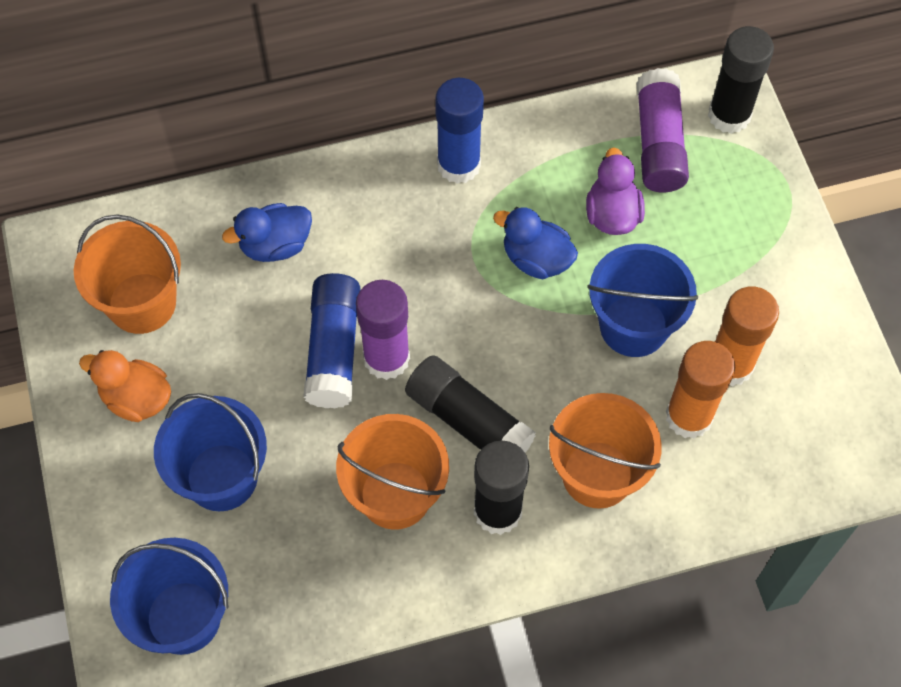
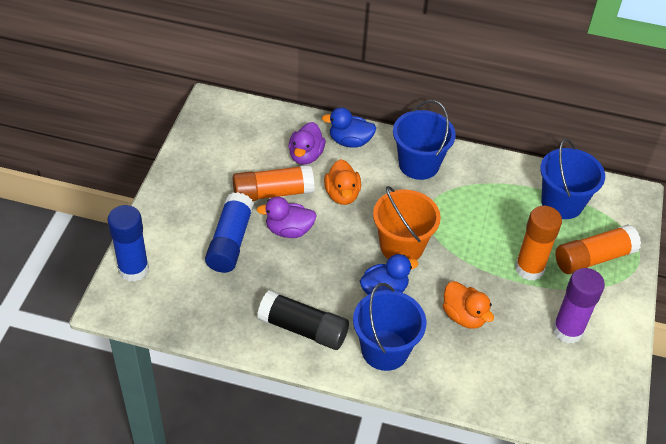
black glue stick: 3 -> 1
orange bucket: 3 -> 1
orange duck: 1 -> 2
orange glue stick: 2 -> 3
purple duck: 1 -> 2
purple glue stick: 2 -> 1

